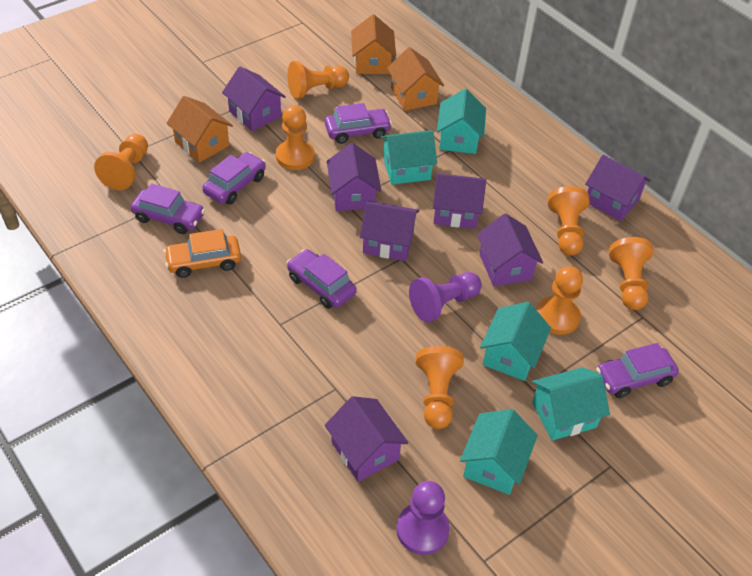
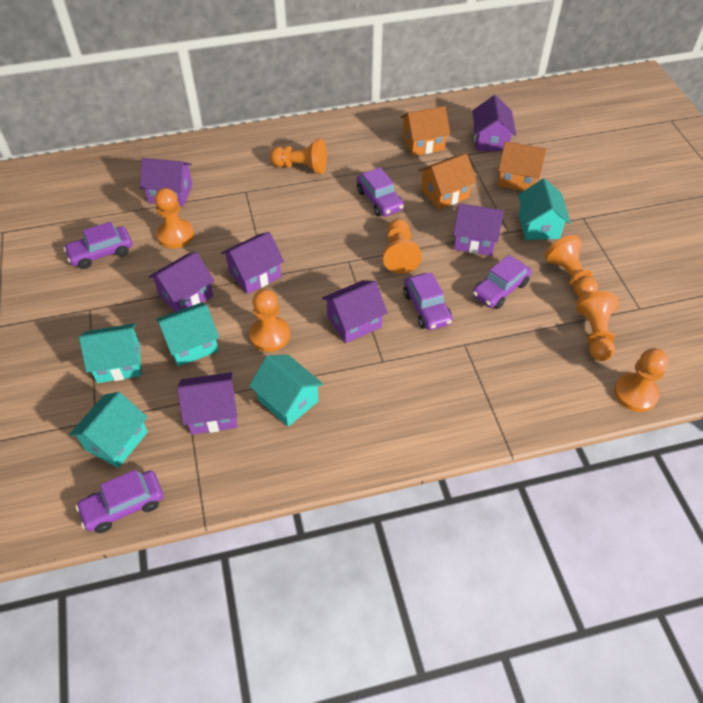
orange car: 1 -> 0
purple pawn: 2 -> 0

